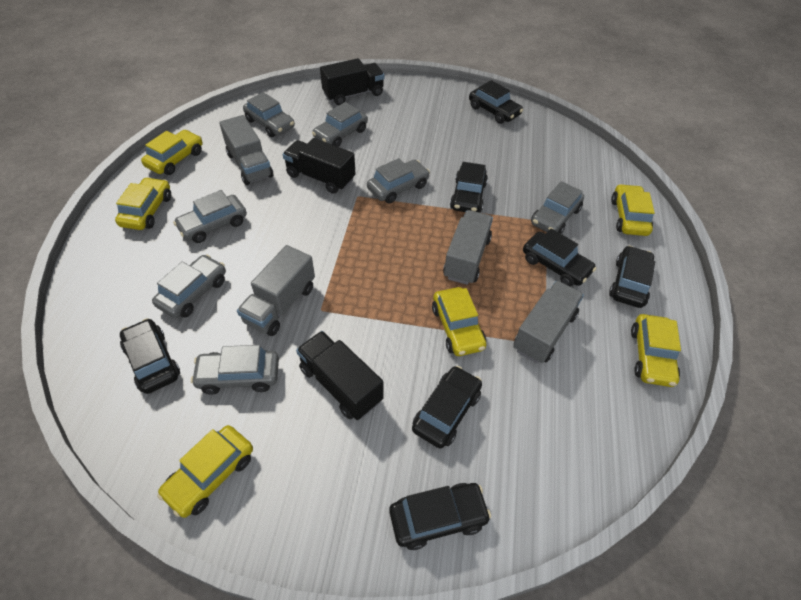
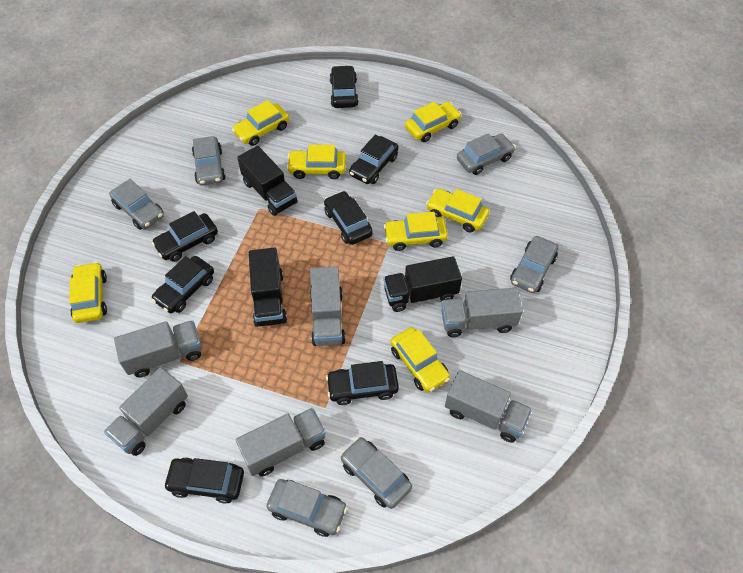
grey car: 7 -> 6
grey truck: 4 -> 6
yellow car: 6 -> 7

